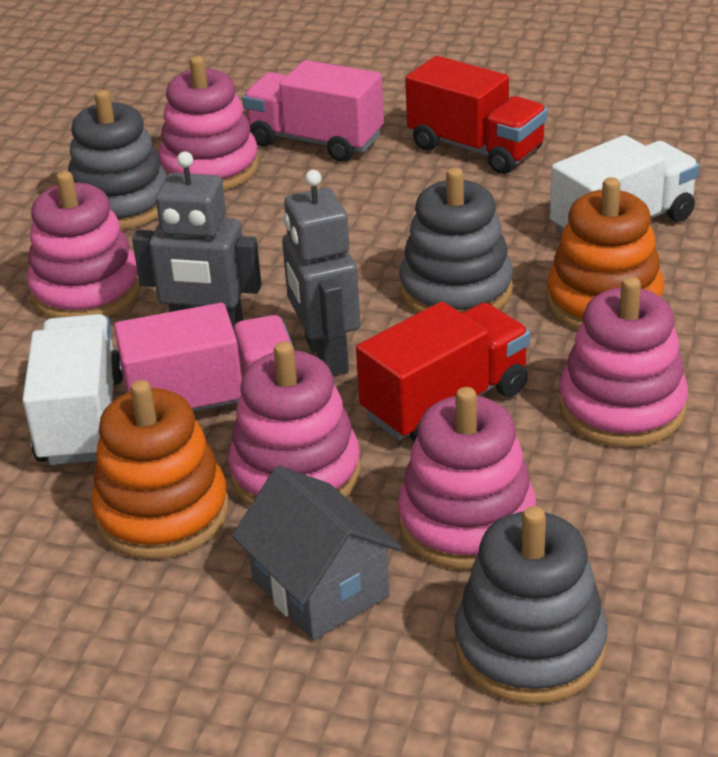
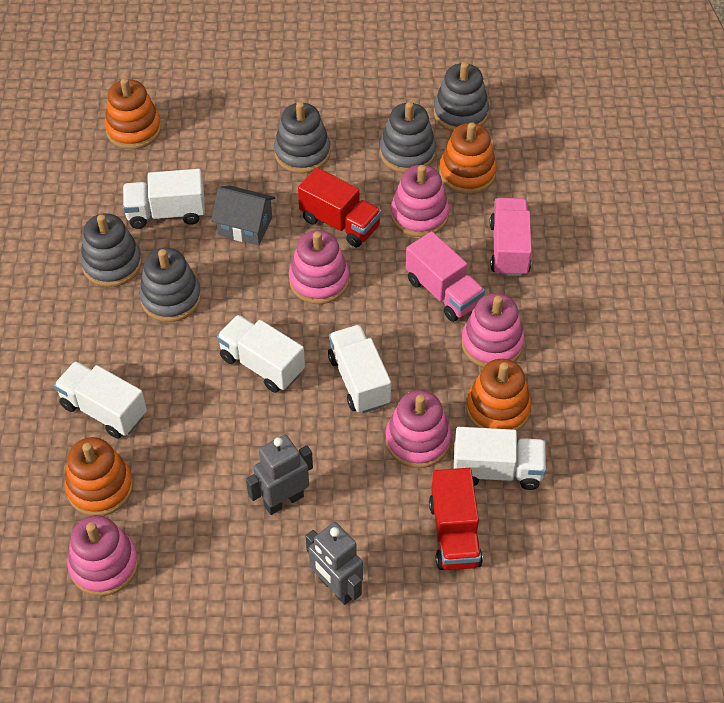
grey stacking toy: 3 -> 5
orange stacking toy: 2 -> 4
white truck: 2 -> 5

